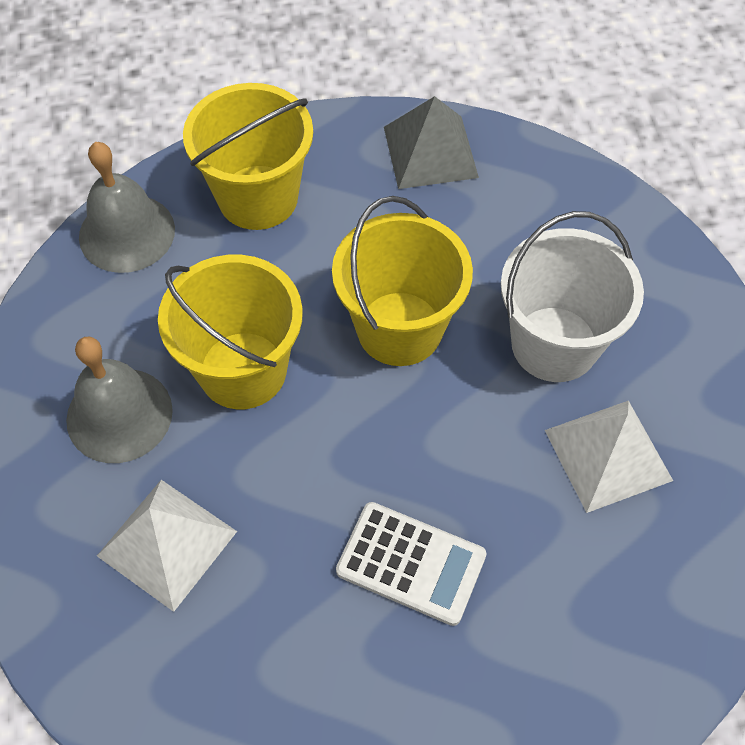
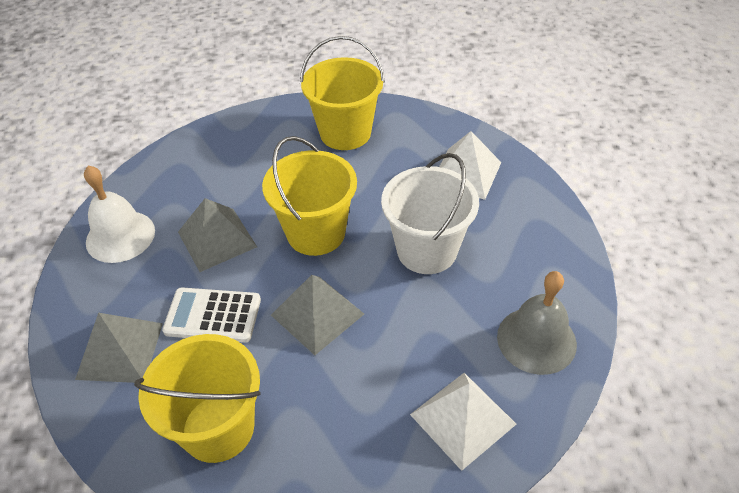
grey bell: 2 -> 1
grey pyramid: 1 -> 3
white bell: 0 -> 1

